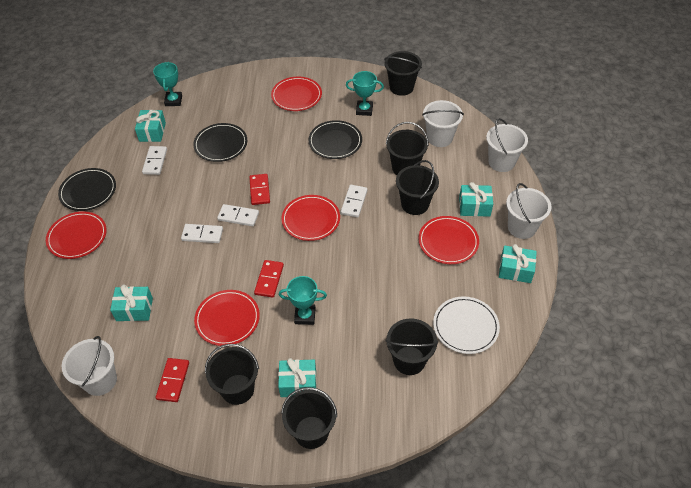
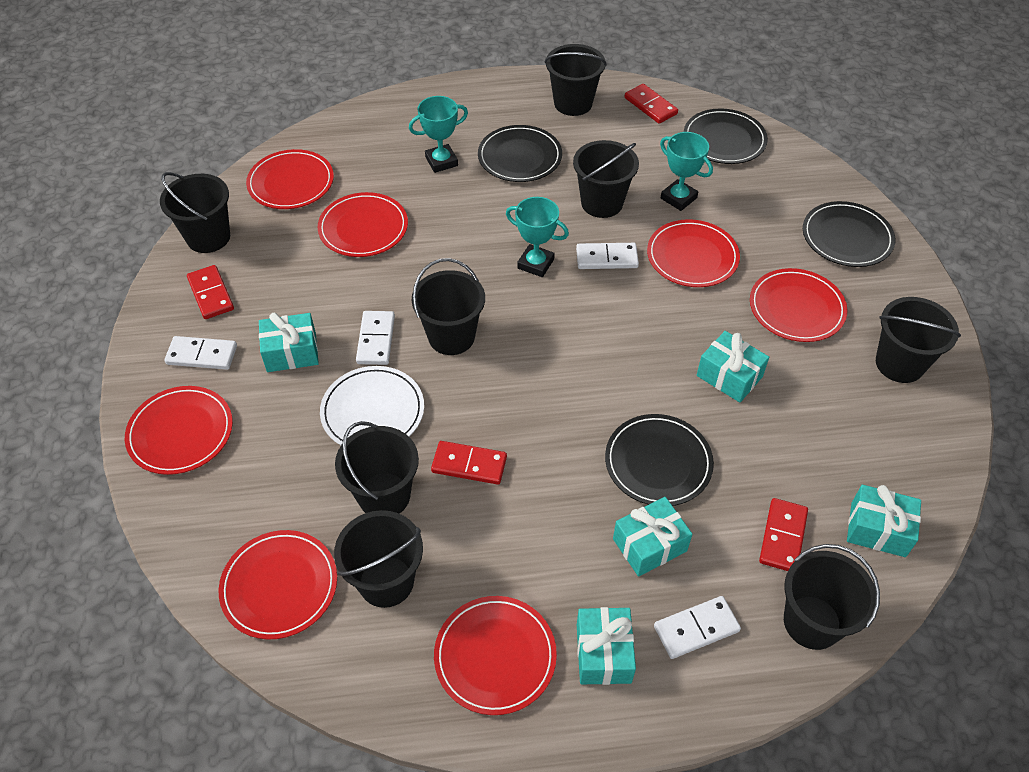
black bucket: 6 -> 8
black plate: 3 -> 4
red domino: 3 -> 4
red plate: 5 -> 7
white bucket: 4 -> 0

